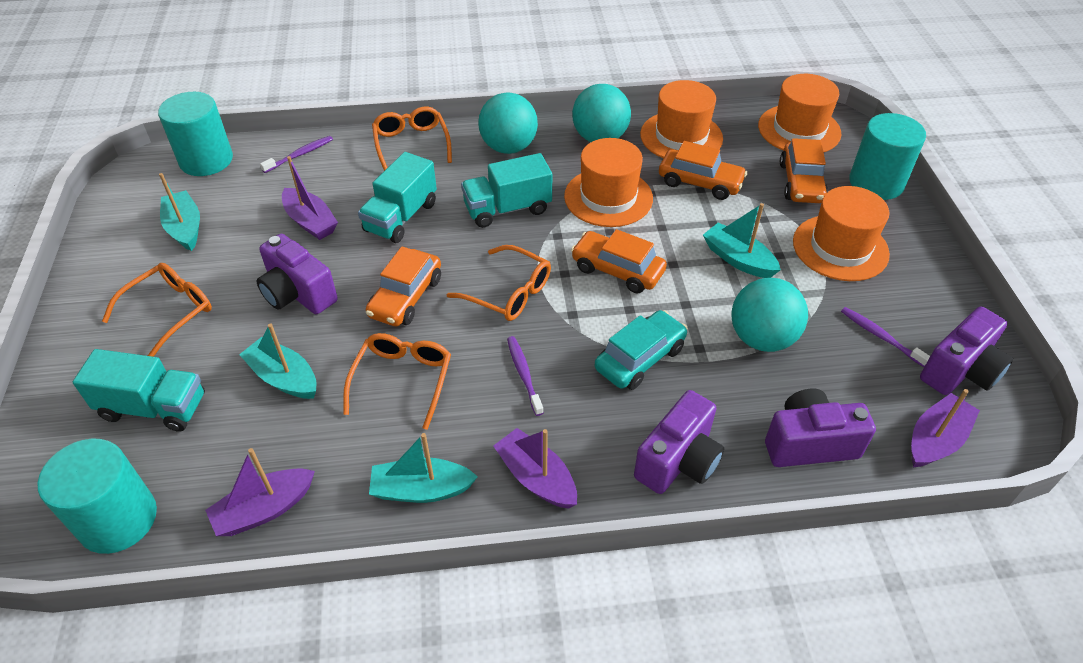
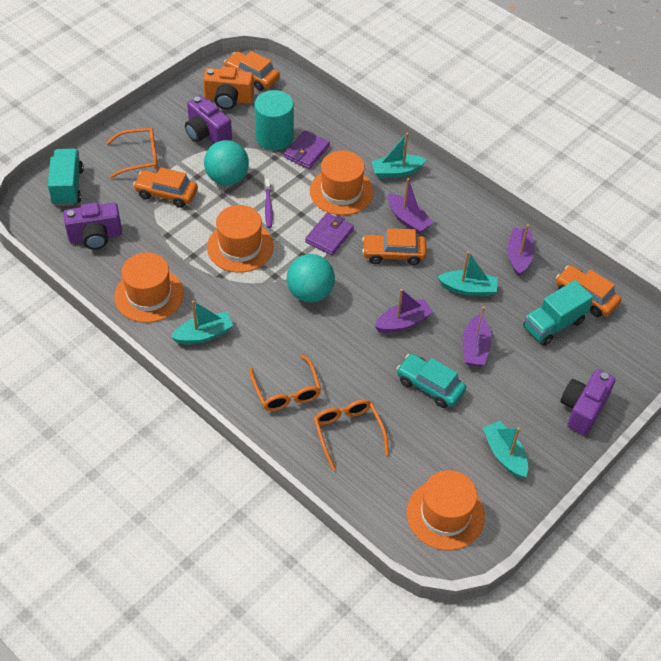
orange camera: 0 -> 1
orange glasses: 4 -> 3
purple camera: 4 -> 3
purple toothbrush: 3 -> 1
purple wallet: 0 -> 2
turquoise ball: 3 -> 2
turquoise cylinder: 3 -> 1
turquoise truck: 3 -> 2

